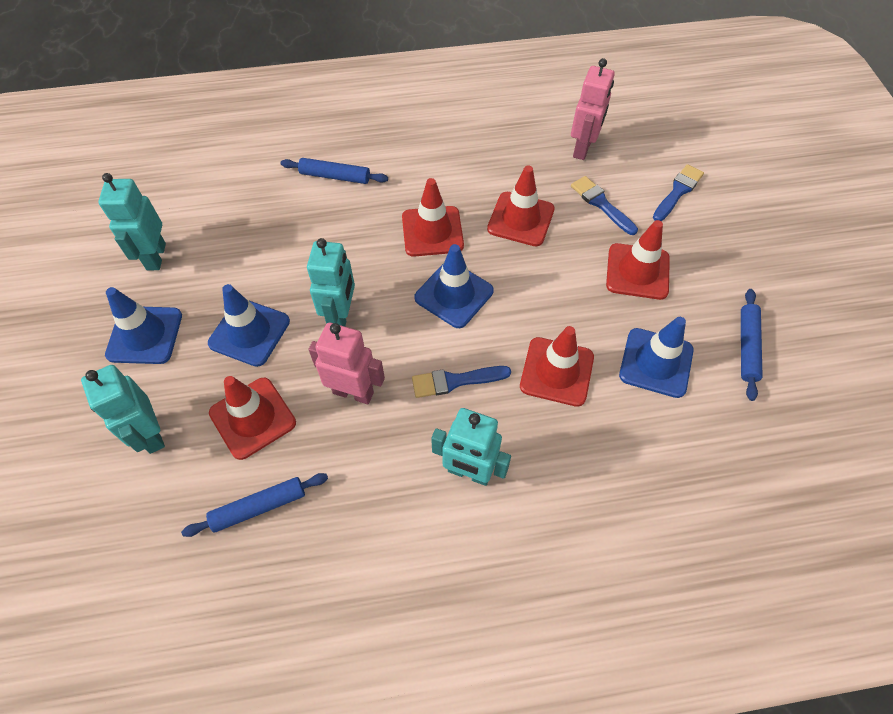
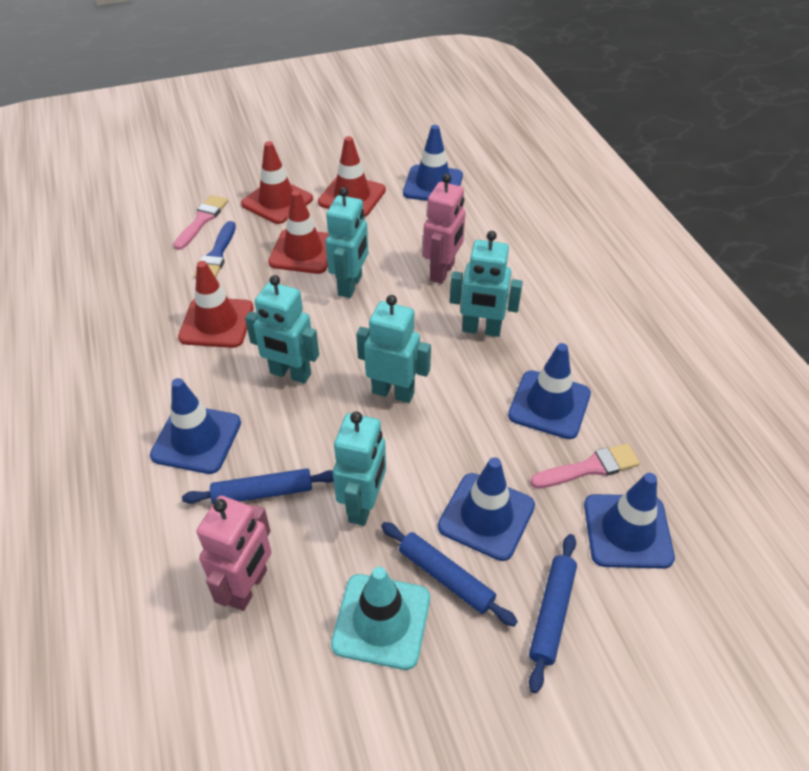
blue brush: 3 -> 1
blue traffic cone: 4 -> 5
pink brush: 0 -> 2
red traffic cone: 5 -> 4
turquoise robot: 4 -> 5
turquoise traffic cone: 0 -> 1

